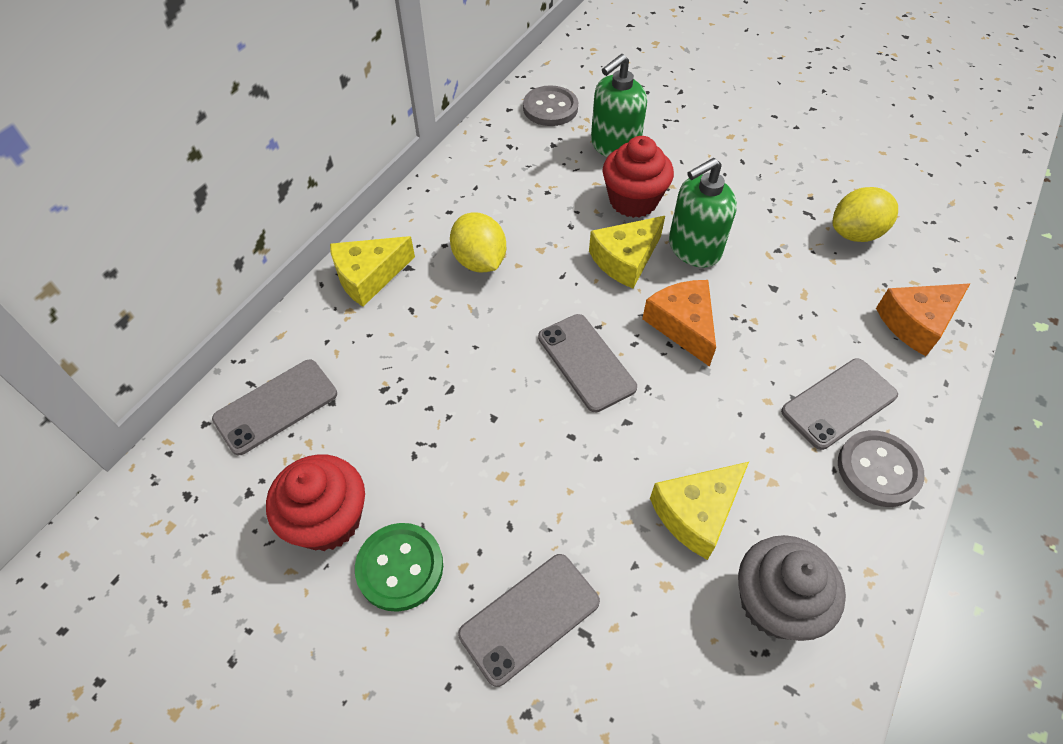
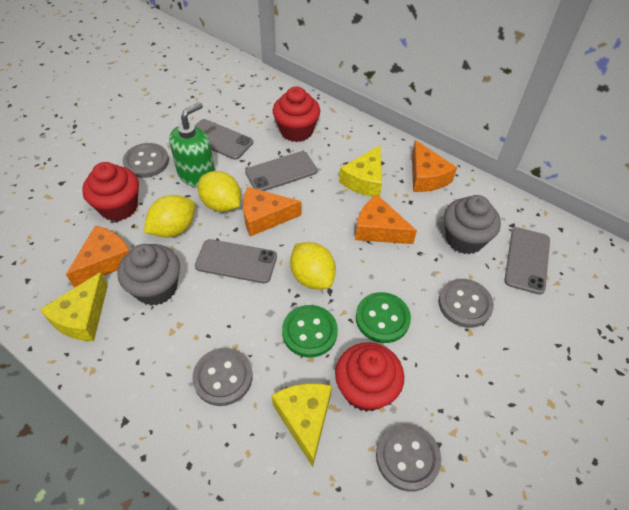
green button: 1 -> 2
green soap dispenser: 2 -> 1
grey button: 2 -> 4
grey cupcake: 1 -> 2
orange cheese: 2 -> 4
red cupcake: 2 -> 3
yellow lemon: 2 -> 3

